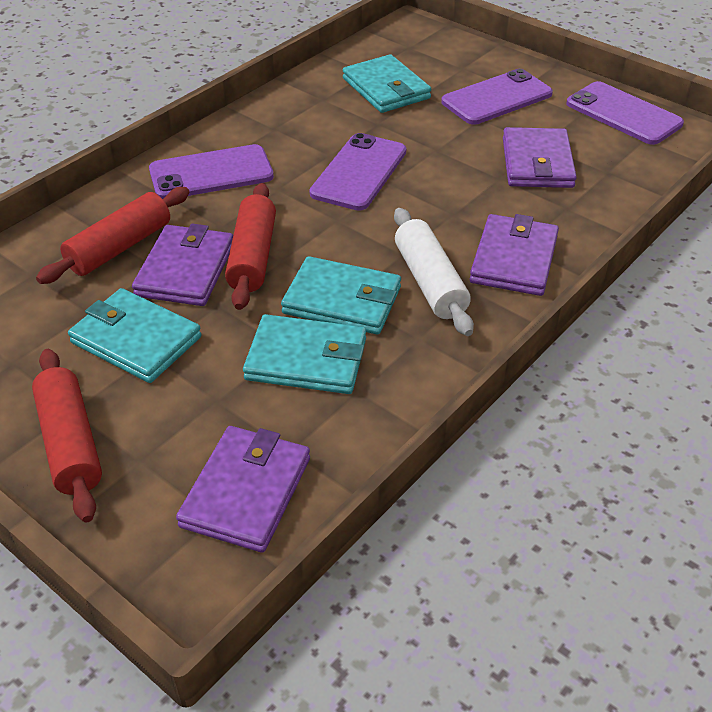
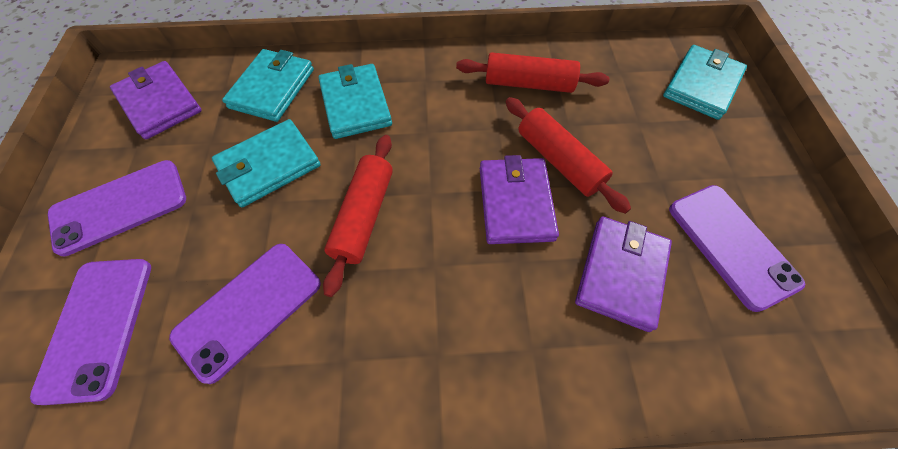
purple wallet: 4 -> 3
white rolling pin: 1 -> 0

